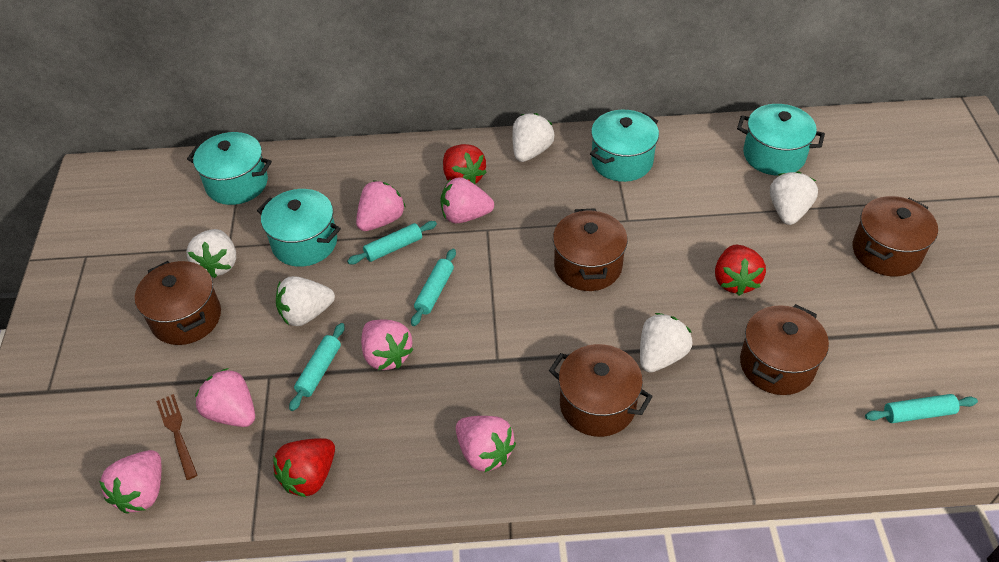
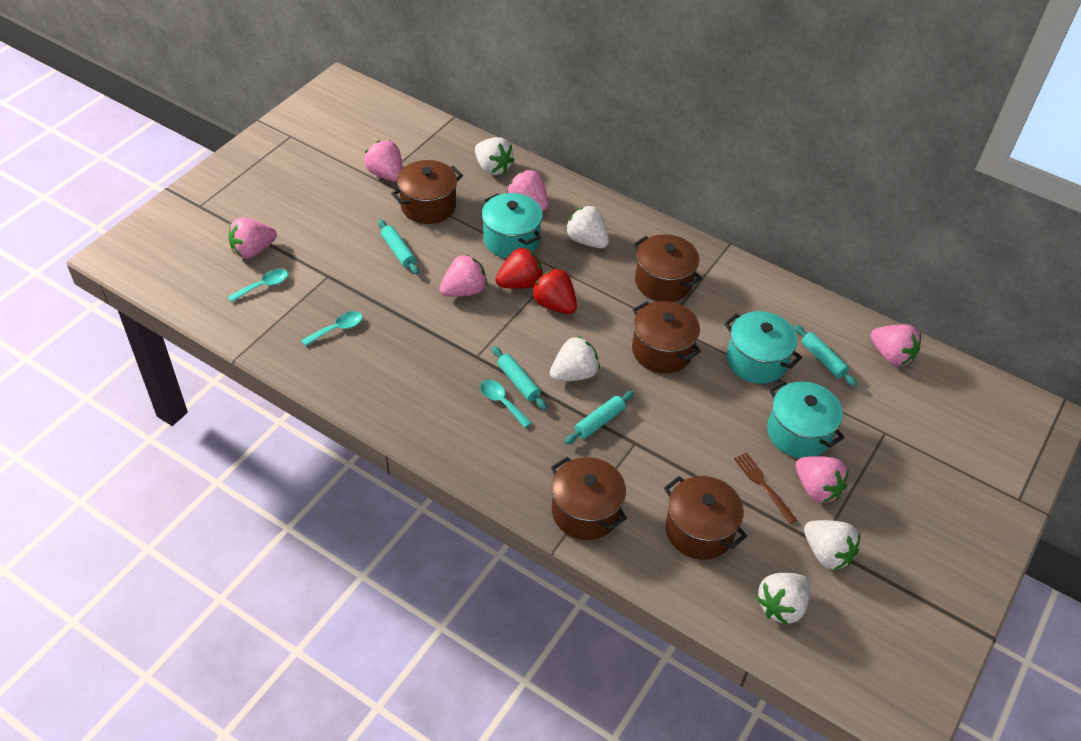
red strawberry: 3 -> 2
turquoise pot: 4 -> 3
turquoise spoon: 0 -> 3

